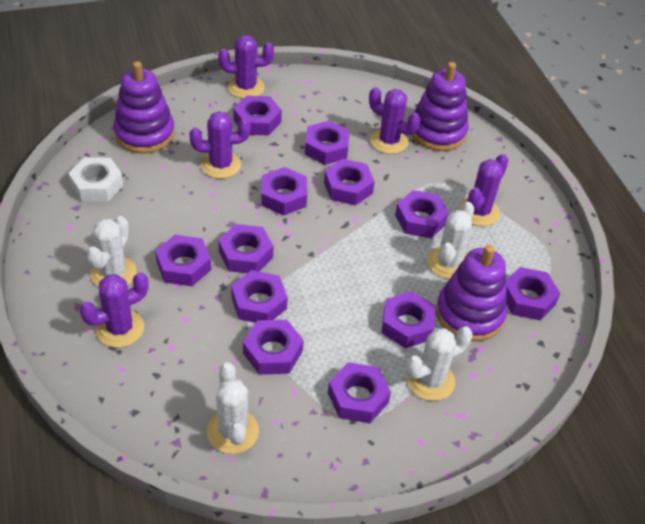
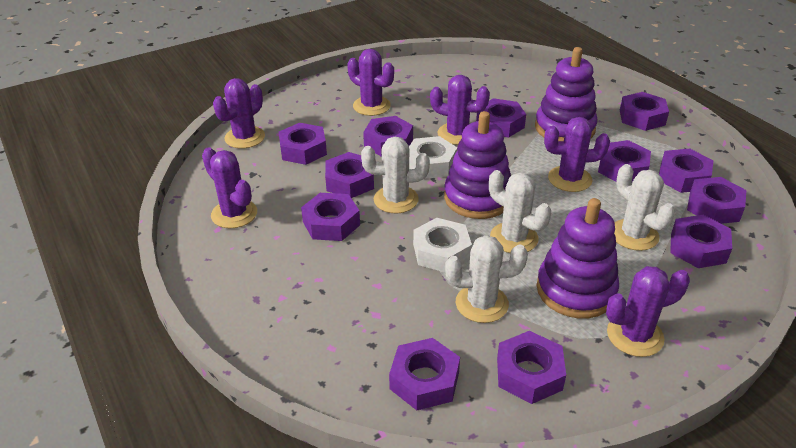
purple cactus: 5 -> 6
white nut: 1 -> 2

